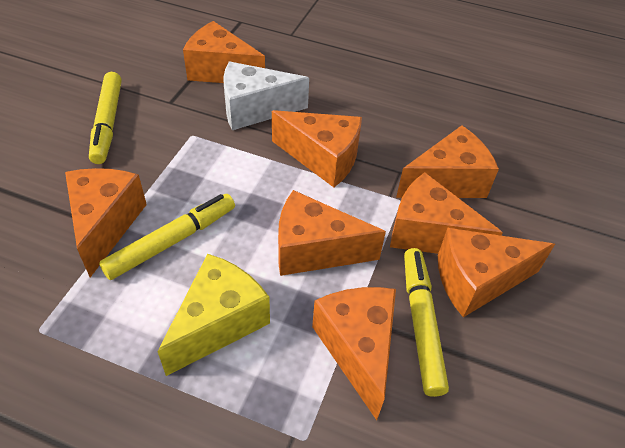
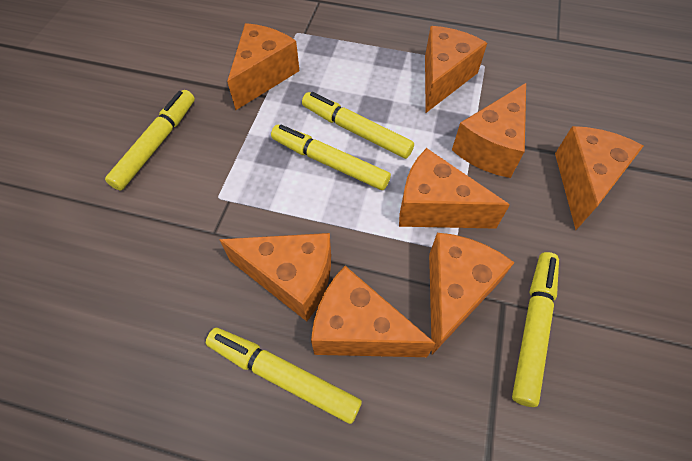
white cheese: 1 -> 0
yellow cheese: 1 -> 0
yellow marker: 3 -> 5

